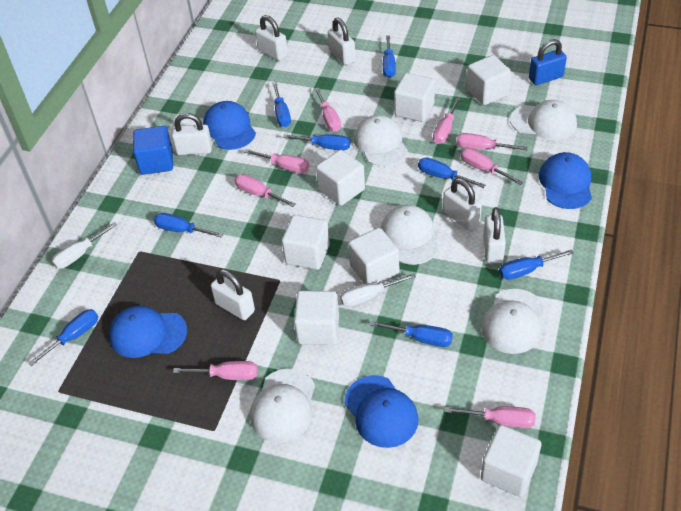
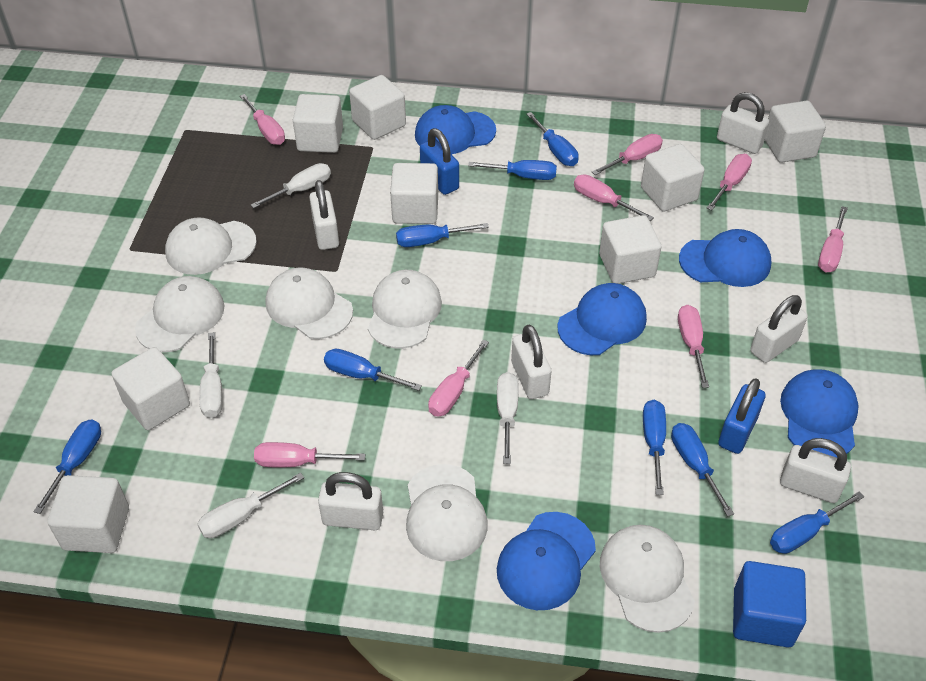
blue cap: 4 -> 5
blue padlock: 1 -> 2
white cap: 5 -> 6
white cube: 7 -> 8
white screwdriver: 2 -> 4

